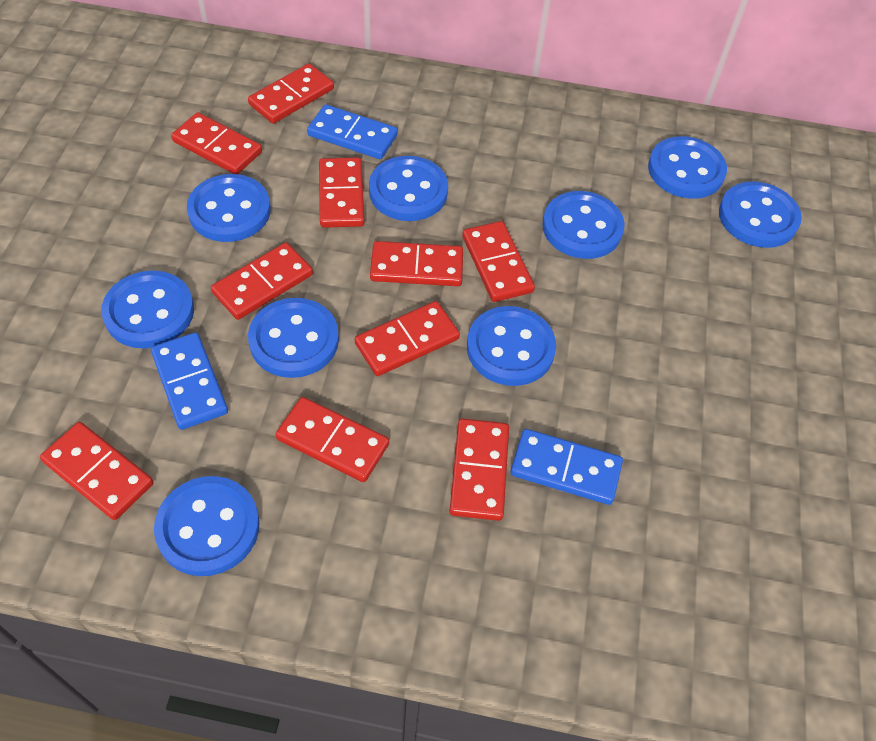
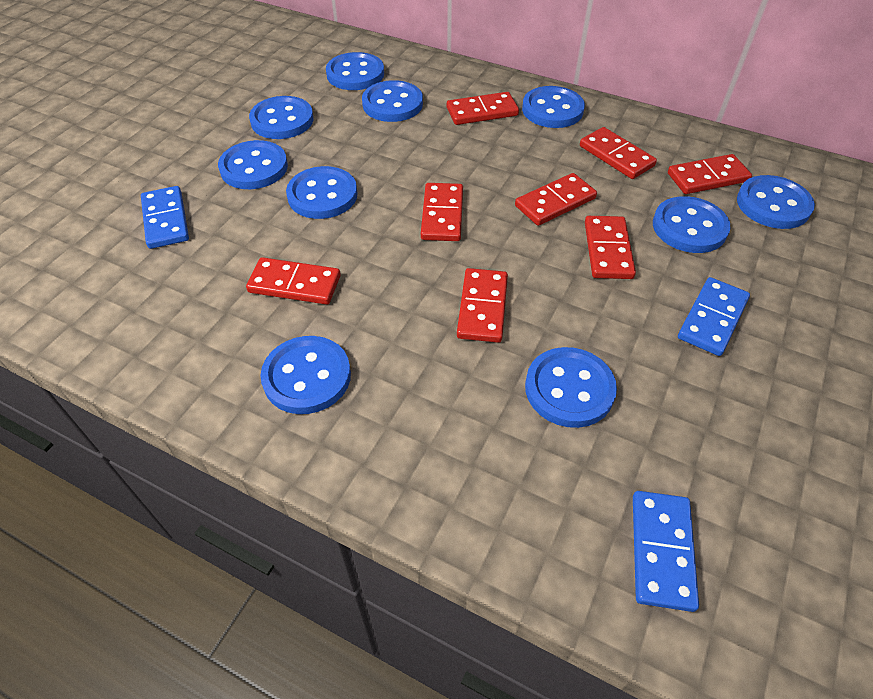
blue button: 9 -> 10
red domino: 10 -> 8

